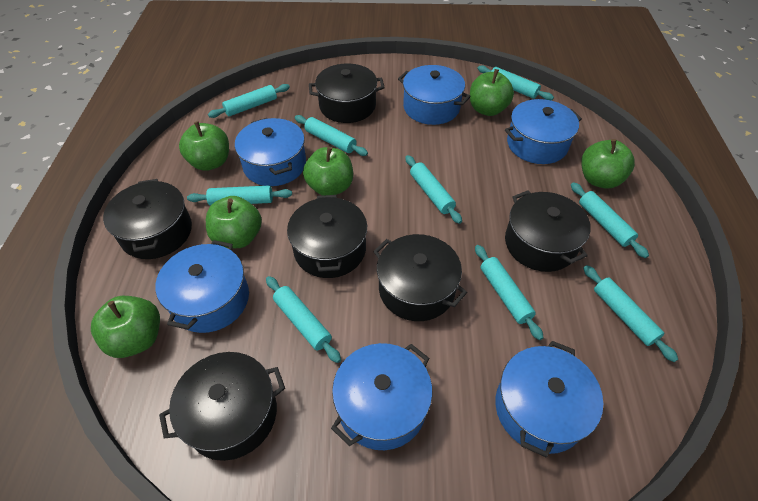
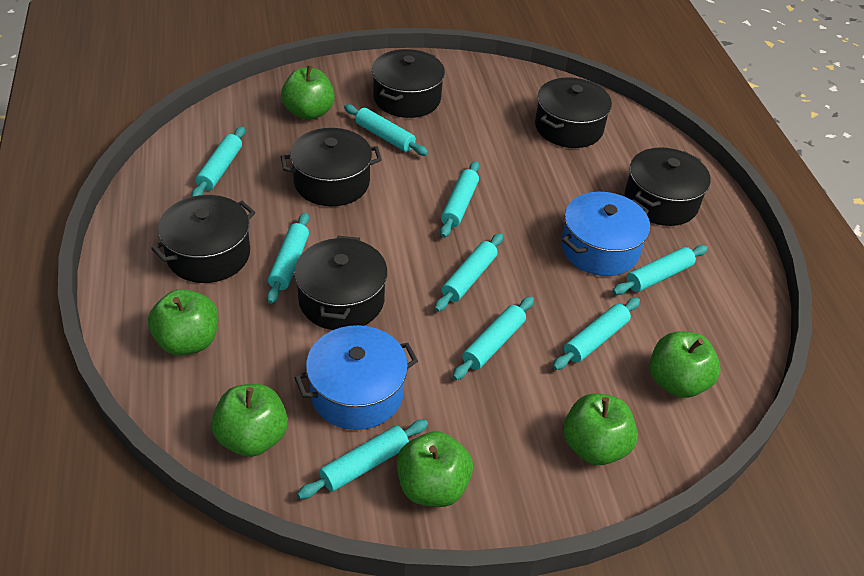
blue pot: 6 -> 2

